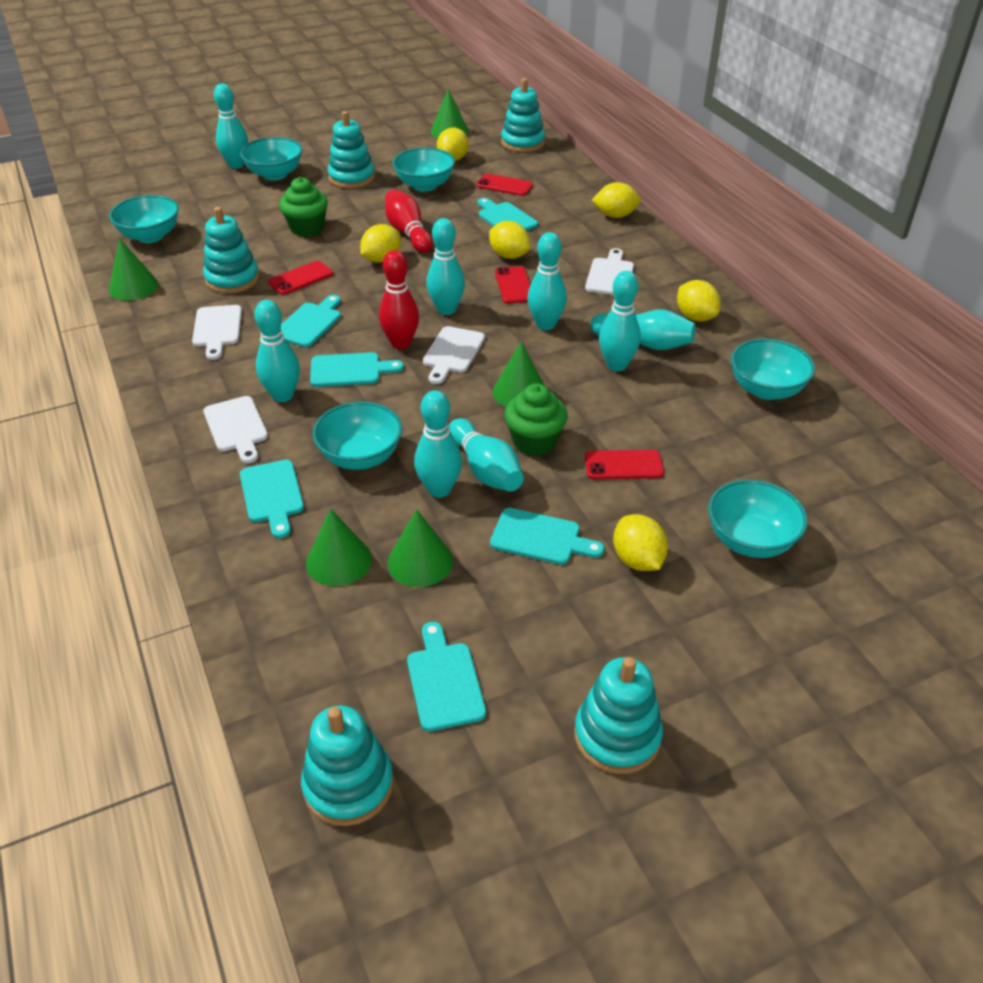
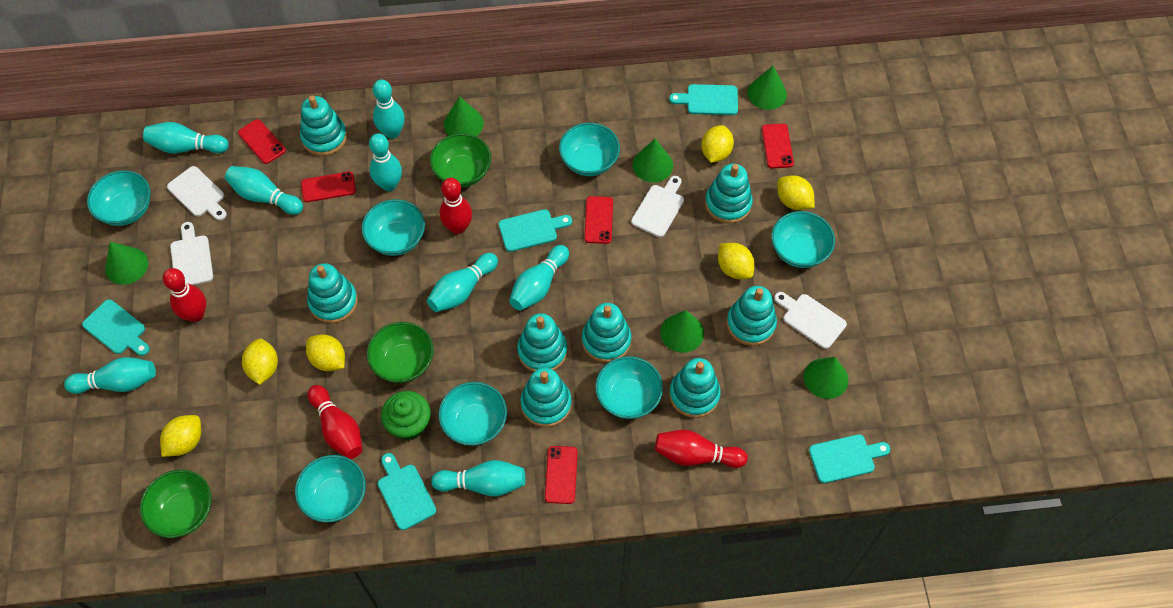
green bowl: 0 -> 3
green cone: 5 -> 6
green cupcake: 2 -> 1
red bowling pin: 2 -> 4
red phone: 4 -> 5
turquoise bowl: 6 -> 7
turquoise cutting board: 6 -> 5
turquoise stacking toy: 5 -> 8

